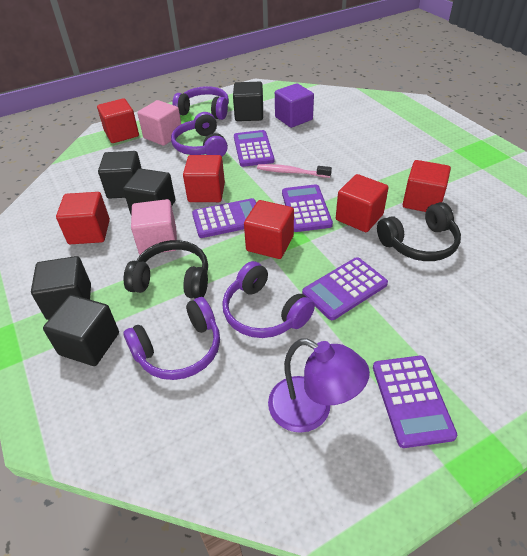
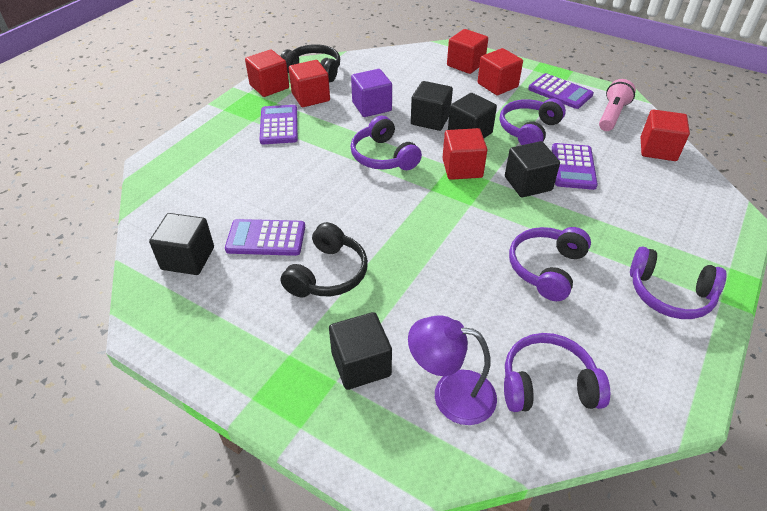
pink cube: 2 -> 0
pink flashlight: 0 -> 1
pink toothbrush: 1 -> 0
purple calculator: 5 -> 4
purple headphones: 4 -> 5

